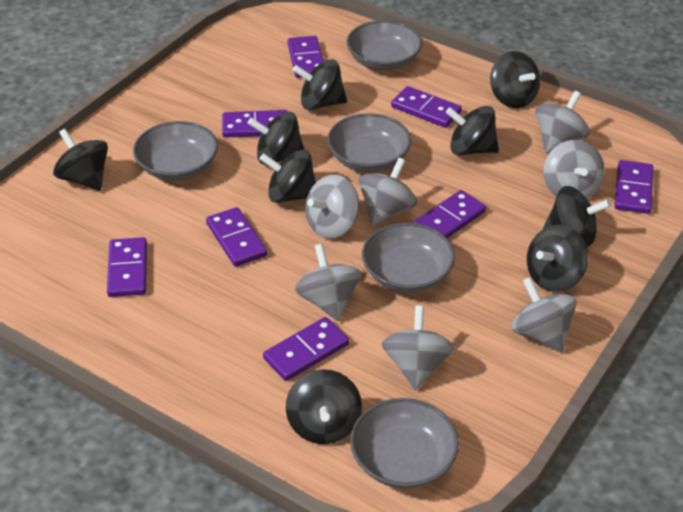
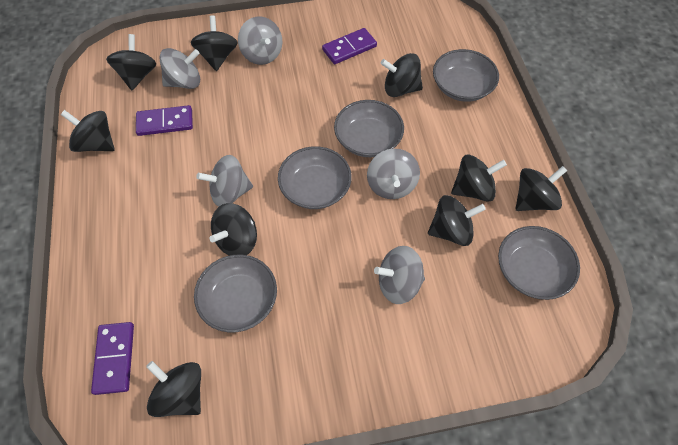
grey spinning top: 7 -> 5
purple domino: 8 -> 3

